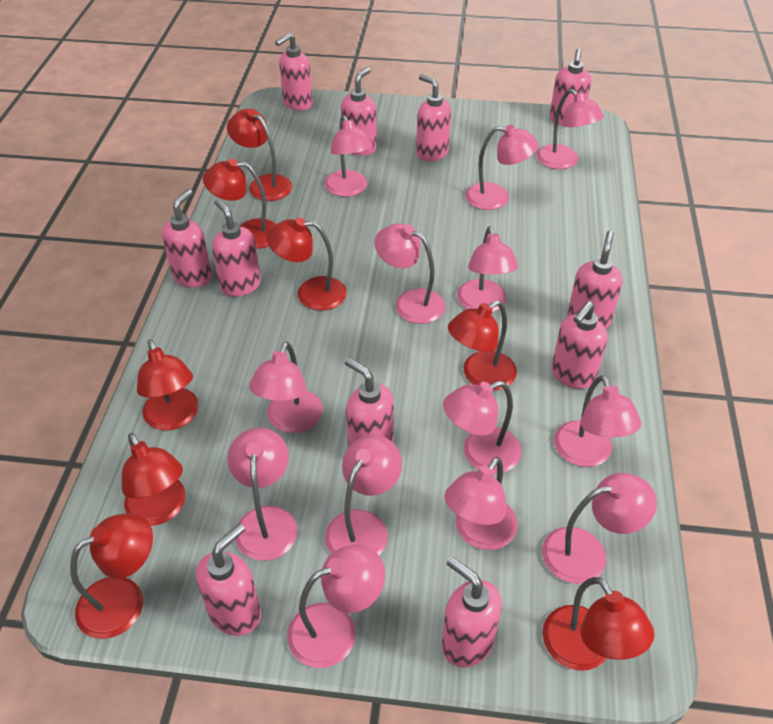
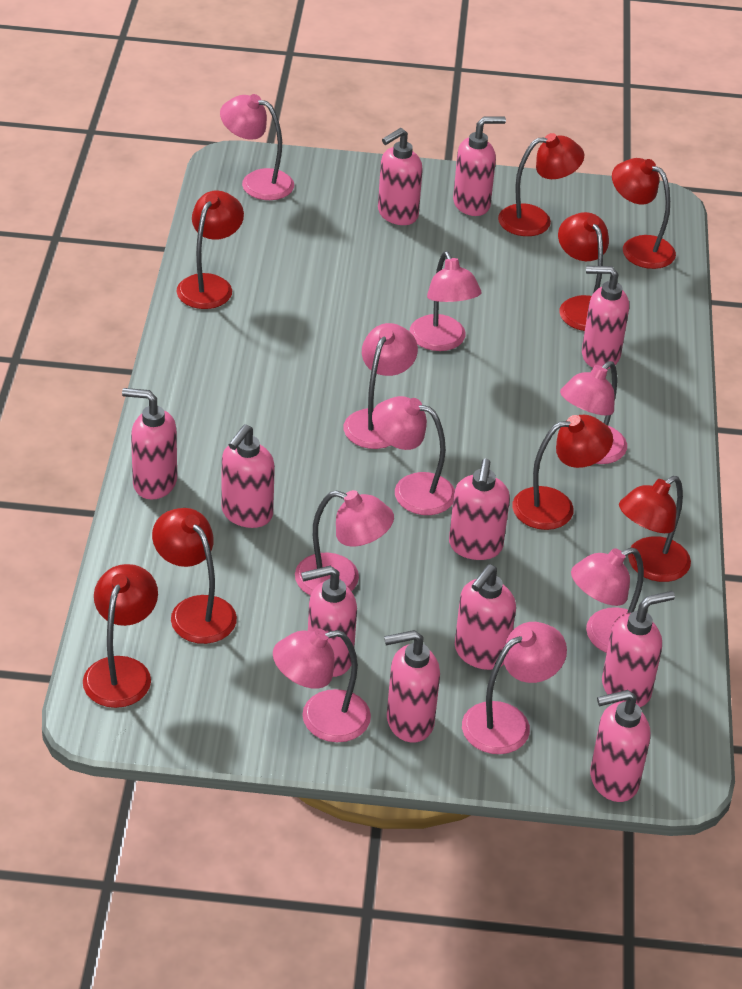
pink lamp: 13 -> 9

